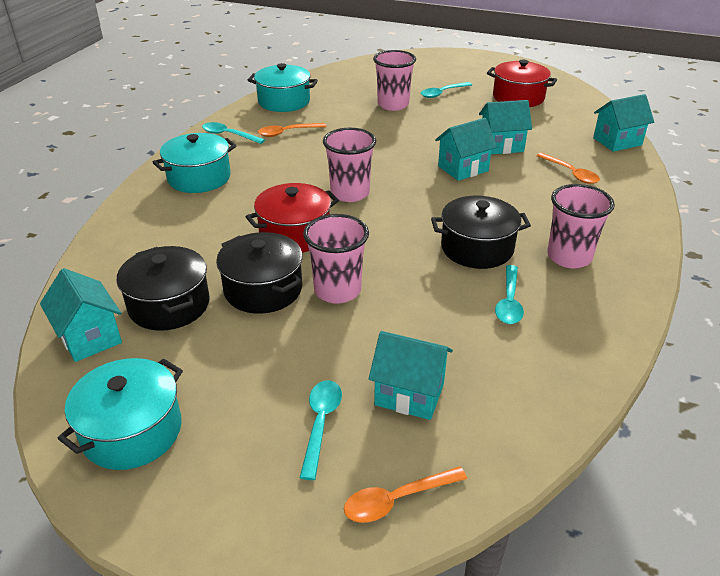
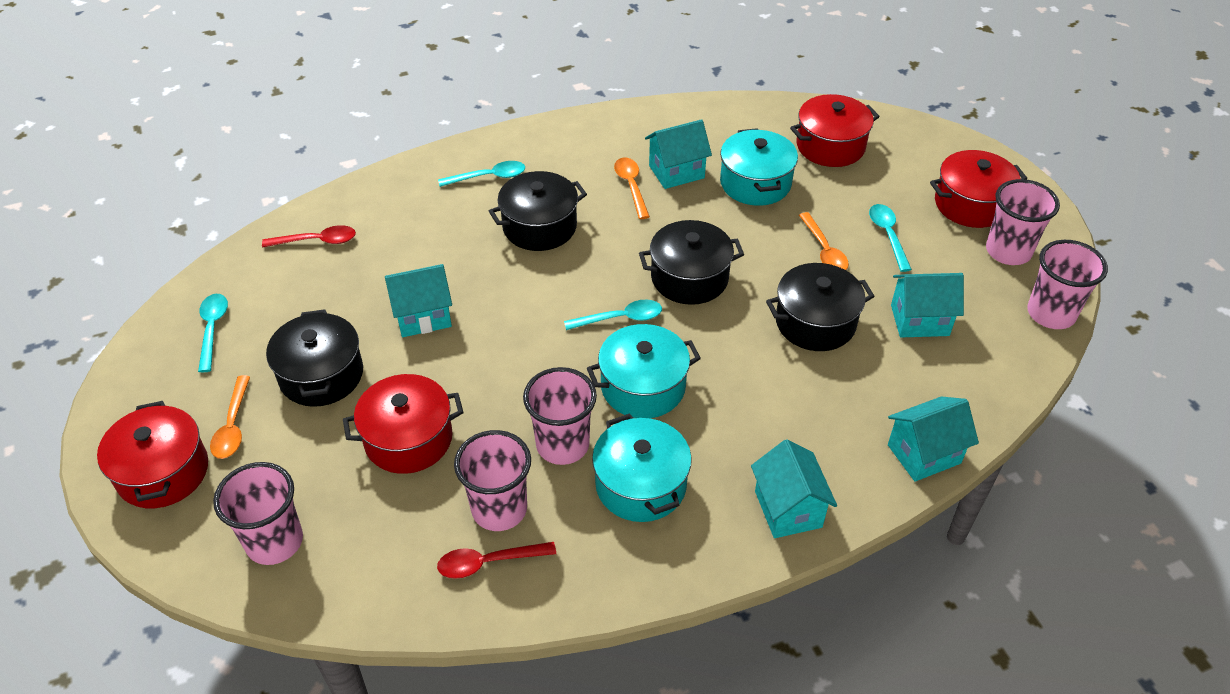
black pot: 3 -> 4
pink cup: 4 -> 5
red pot: 2 -> 4
red spoon: 0 -> 2

